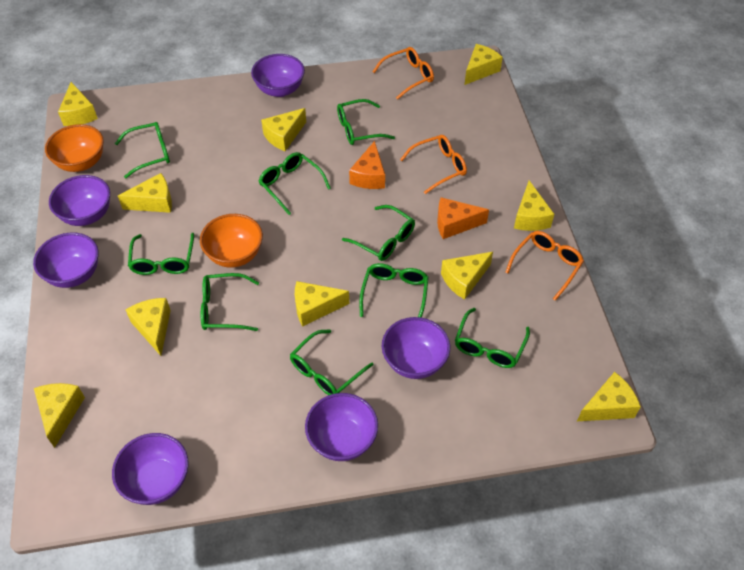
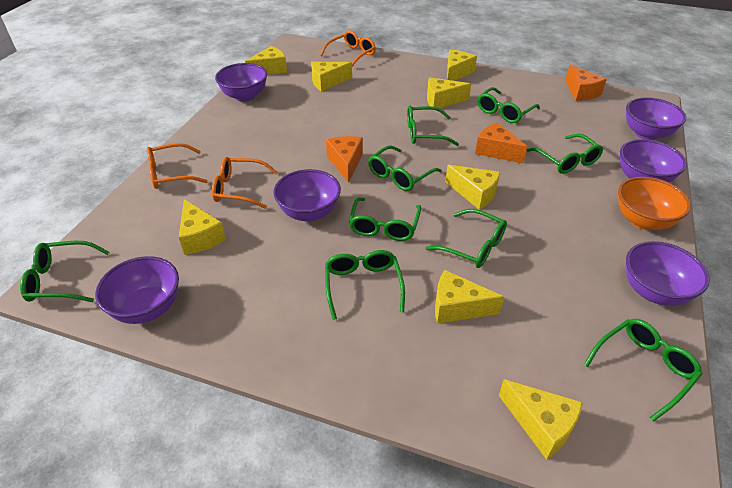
orange bowl: 2 -> 1
orange cheese: 2 -> 3
yellow cheese: 10 -> 8

